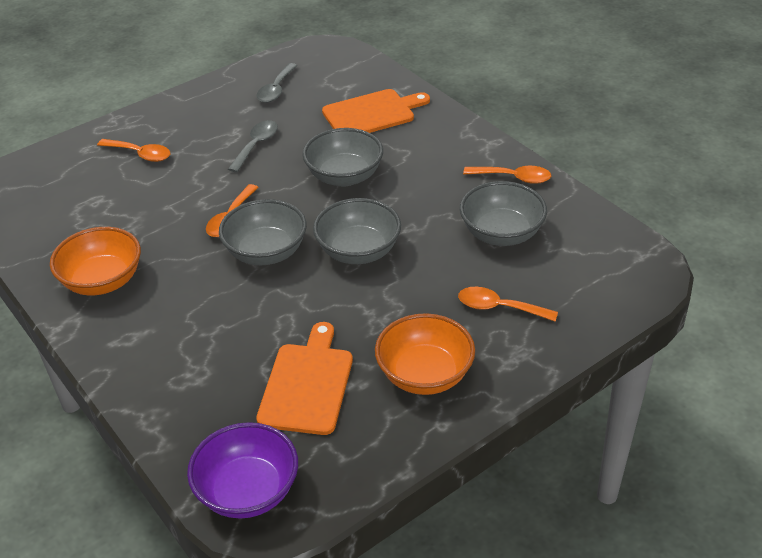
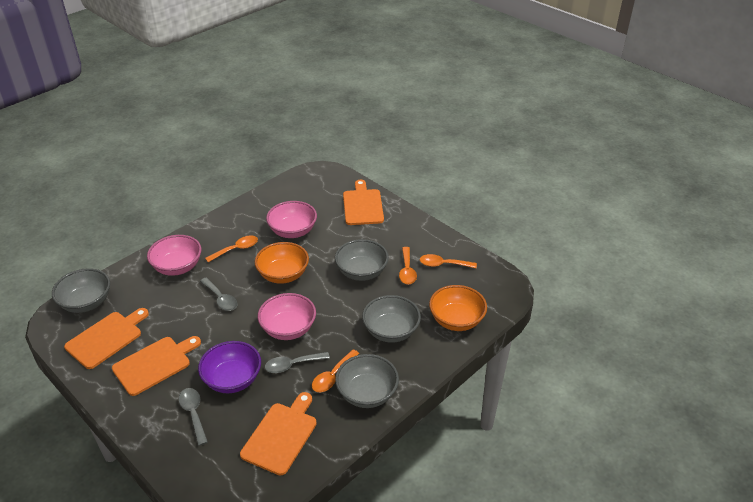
grey spoon: 2 -> 3
orange cutting board: 2 -> 4
pink bowl: 0 -> 3

